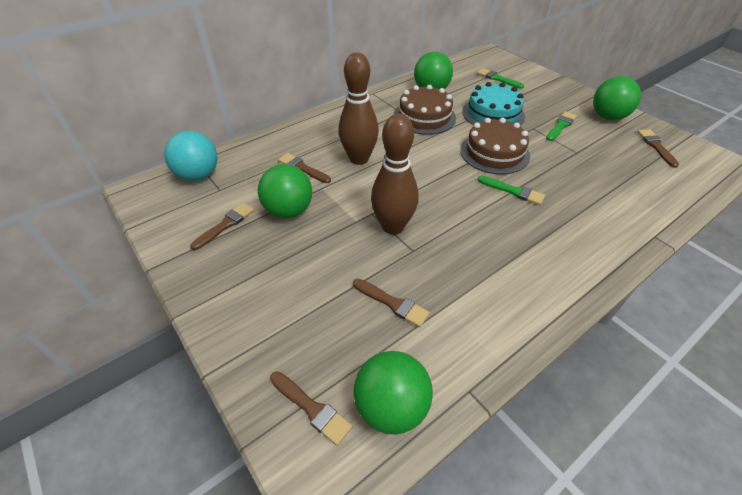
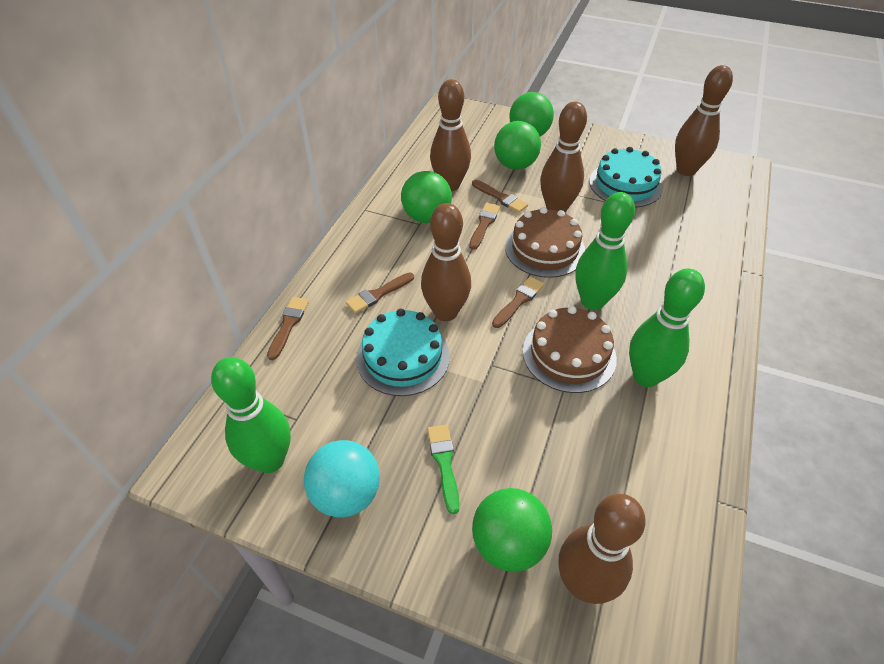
brown bowling pin: 2 -> 5
green bowling pin: 0 -> 3
green brush: 3 -> 1
turquoise cake: 1 -> 2

